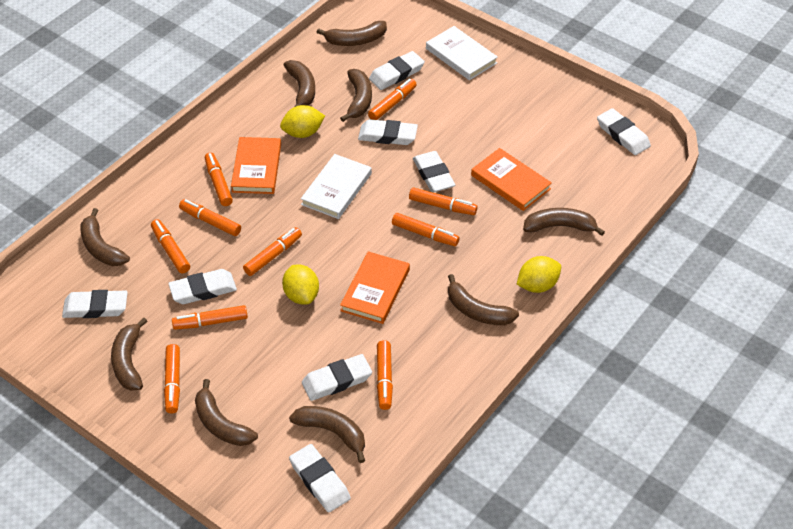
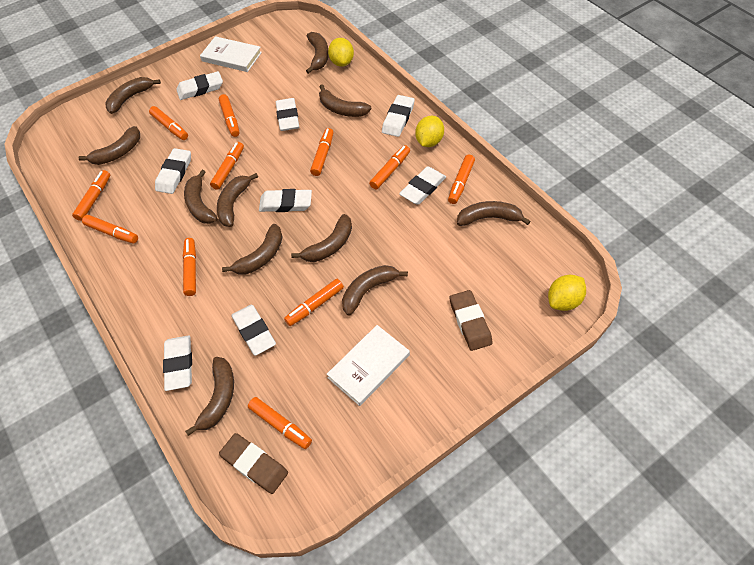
brown banana: 9 -> 11
brown eraser: 0 -> 2
orange book: 3 -> 0
orange marker: 10 -> 11

